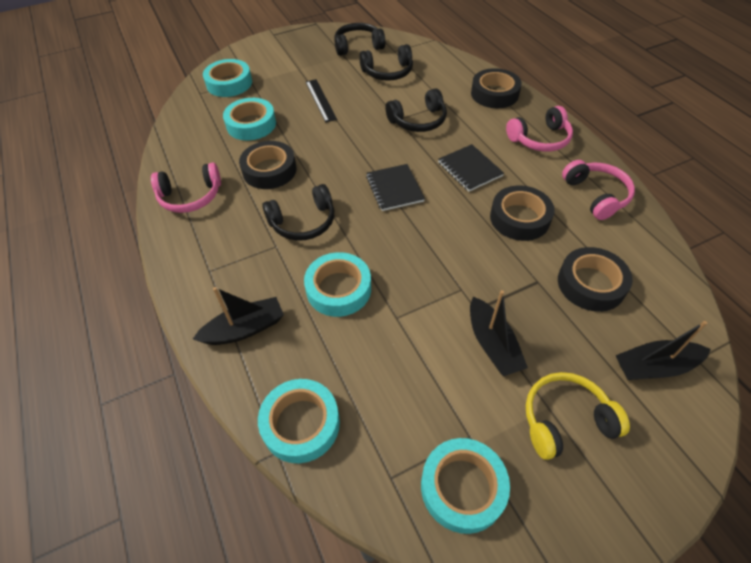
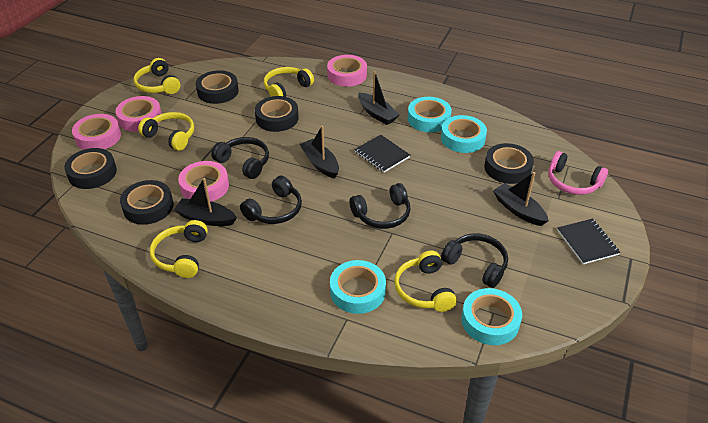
black boat: 3 -> 4
black ruler: 1 -> 0
black tape: 4 -> 5
pink headphones: 3 -> 1
pink tape: 0 -> 4
turquoise tape: 5 -> 4
yellow headphones: 1 -> 5

